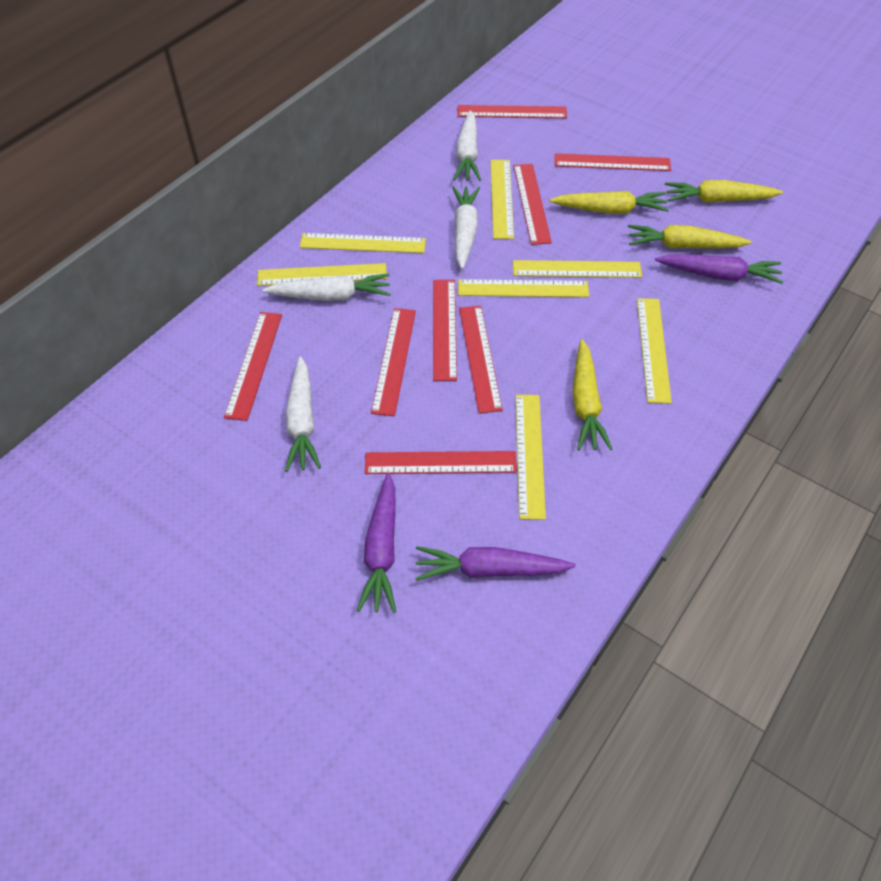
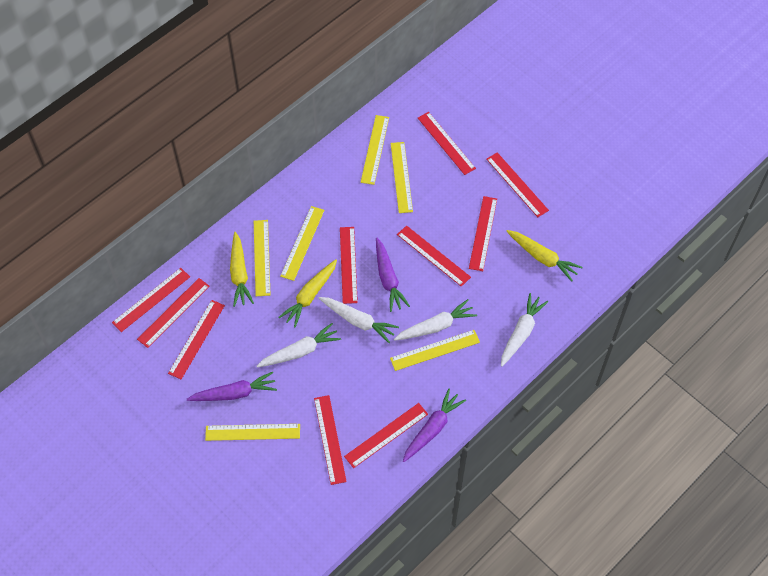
red ruler: 8 -> 10
yellow carrot: 4 -> 3
yellow ruler: 7 -> 6

